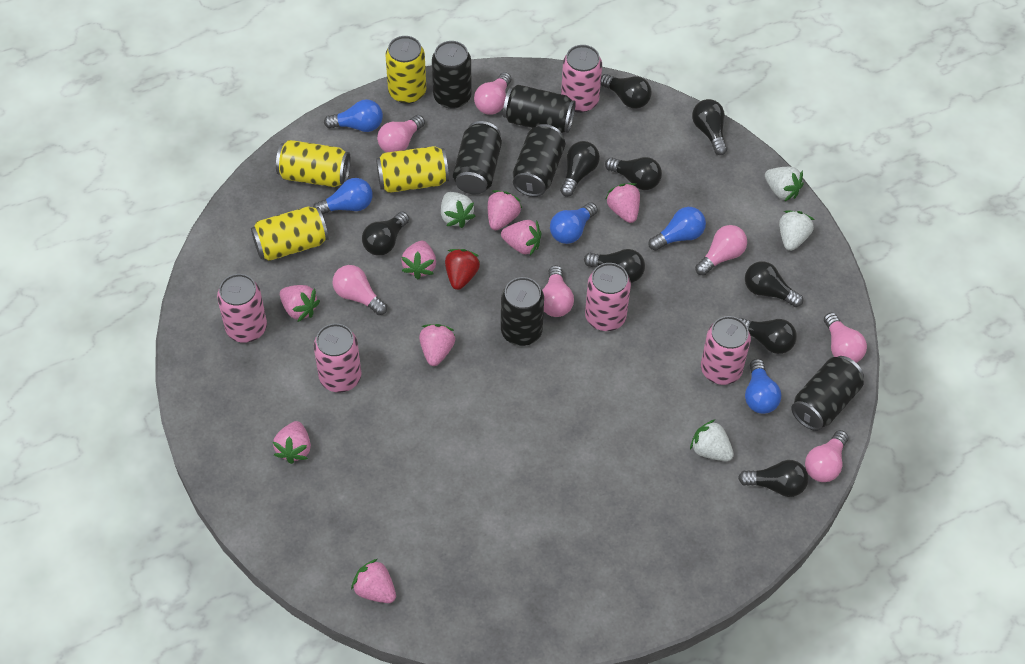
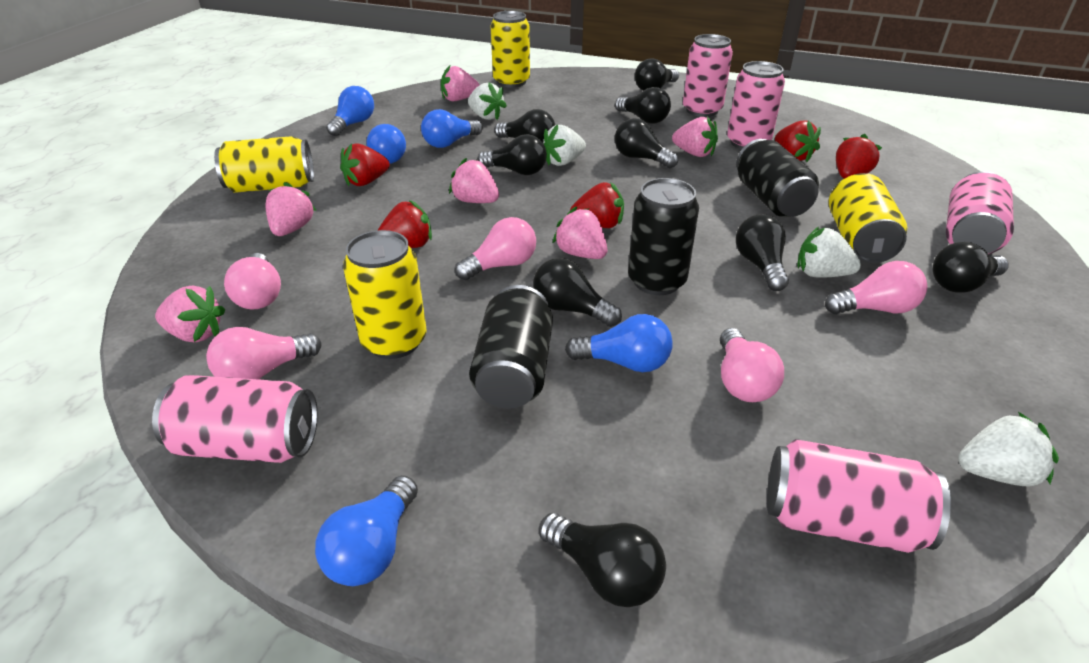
black can: 6 -> 3
pink light bulb: 7 -> 5
pink strawberry: 8 -> 6
red strawberry: 1 -> 5

